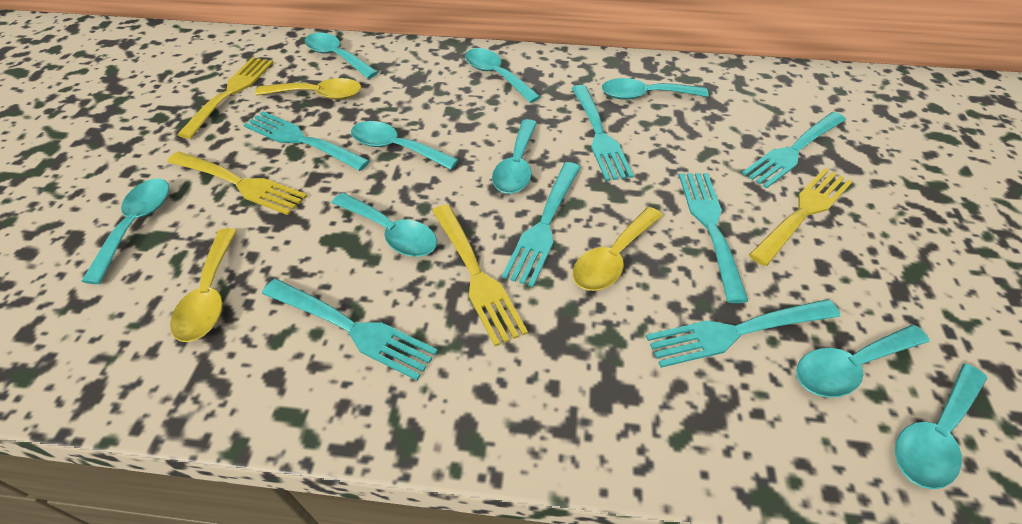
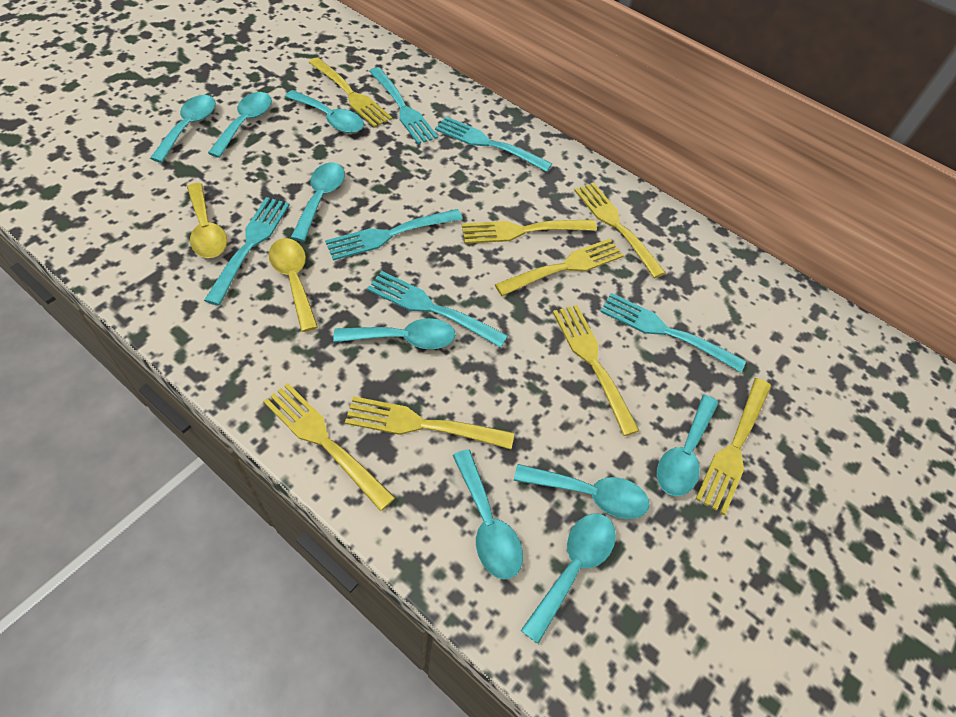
turquoise fork: 7 -> 6
yellow fork: 4 -> 8
yellow spoon: 3 -> 2

